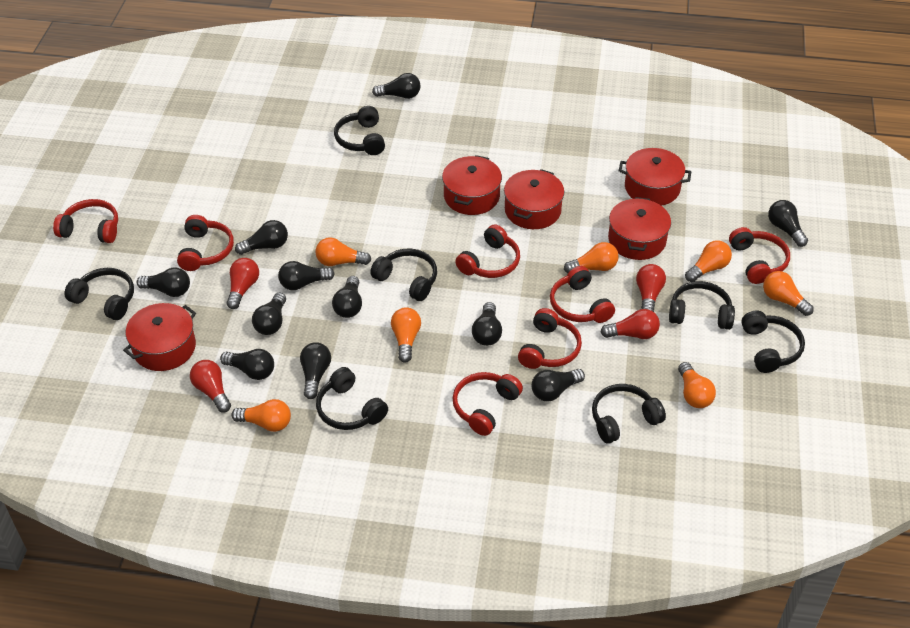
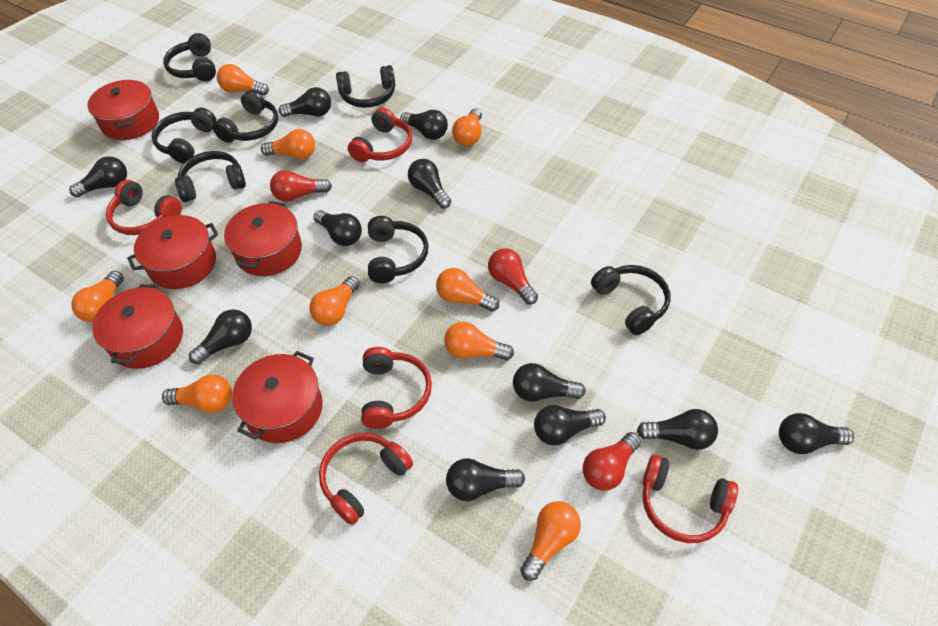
orange light bulb: 7 -> 9
red headphones: 7 -> 5
red light bulb: 4 -> 3

